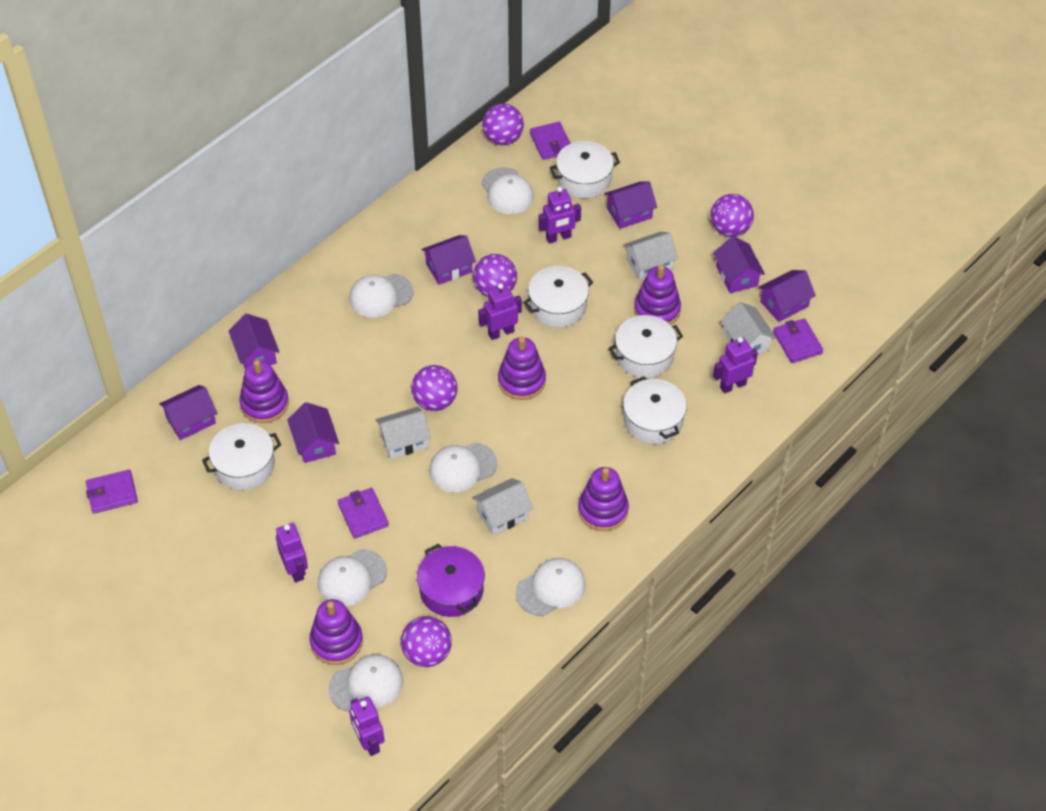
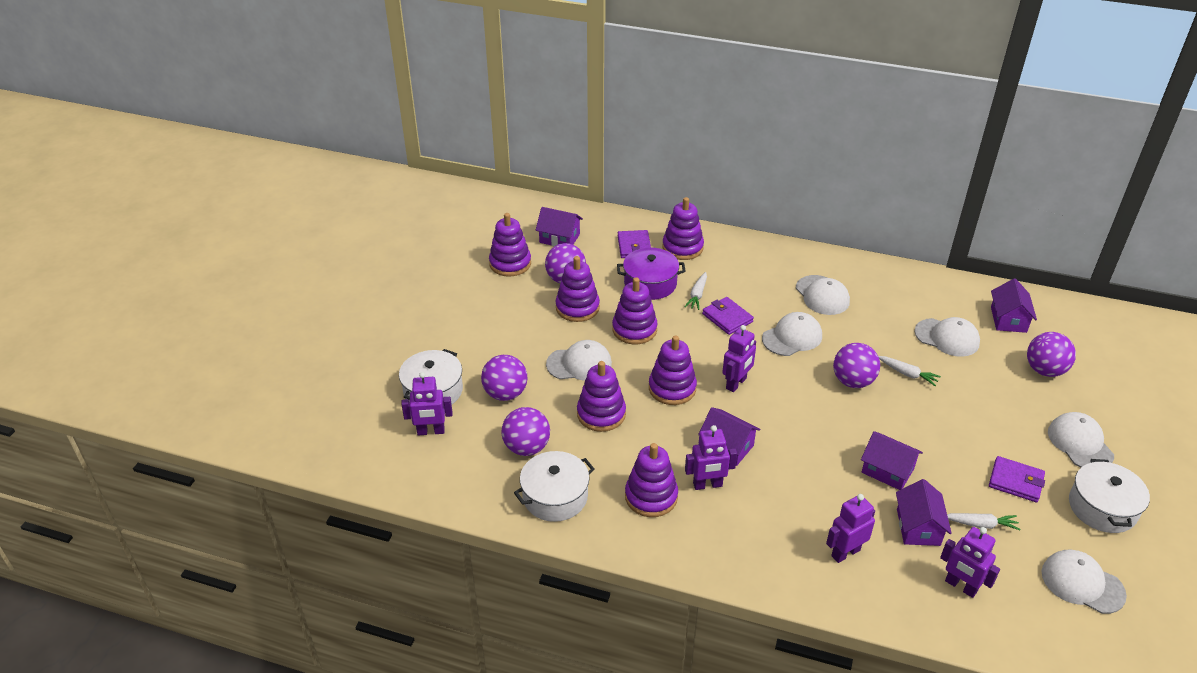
purple house: 7 -> 5
purple stacking toy: 5 -> 7
purple wallet: 4 -> 3
white carrot: 0 -> 3
white house: 4 -> 0
white pot: 5 -> 3

